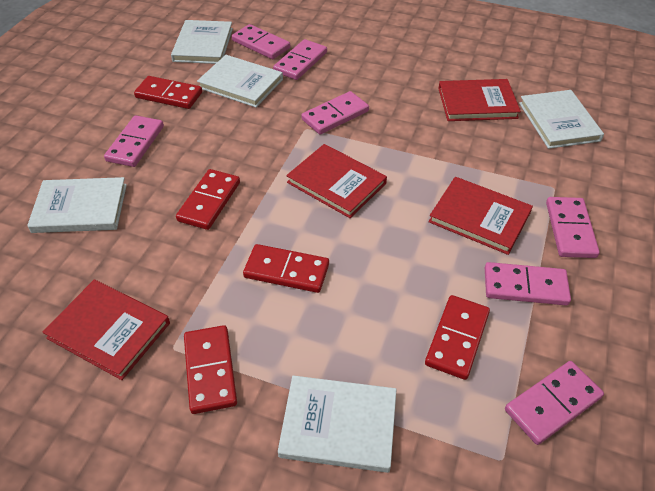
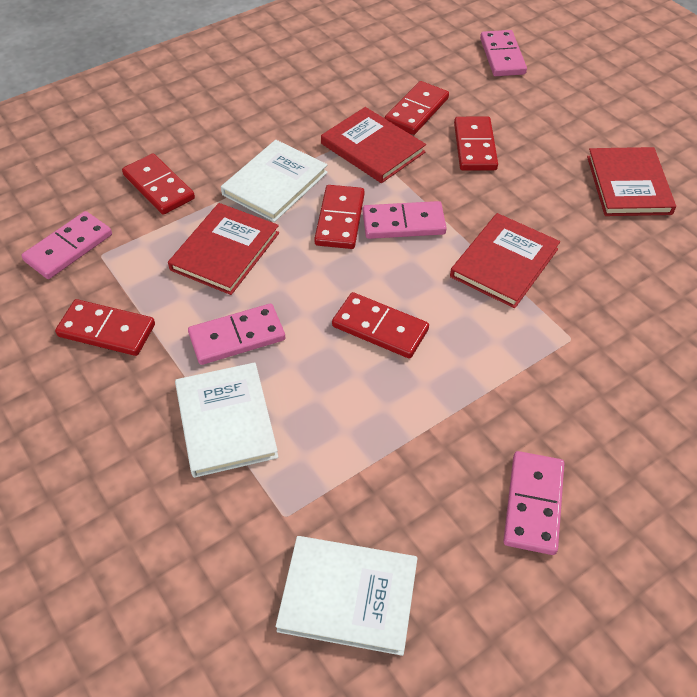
pink domino: 7 -> 5
red domino: 5 -> 6
white book: 5 -> 3

